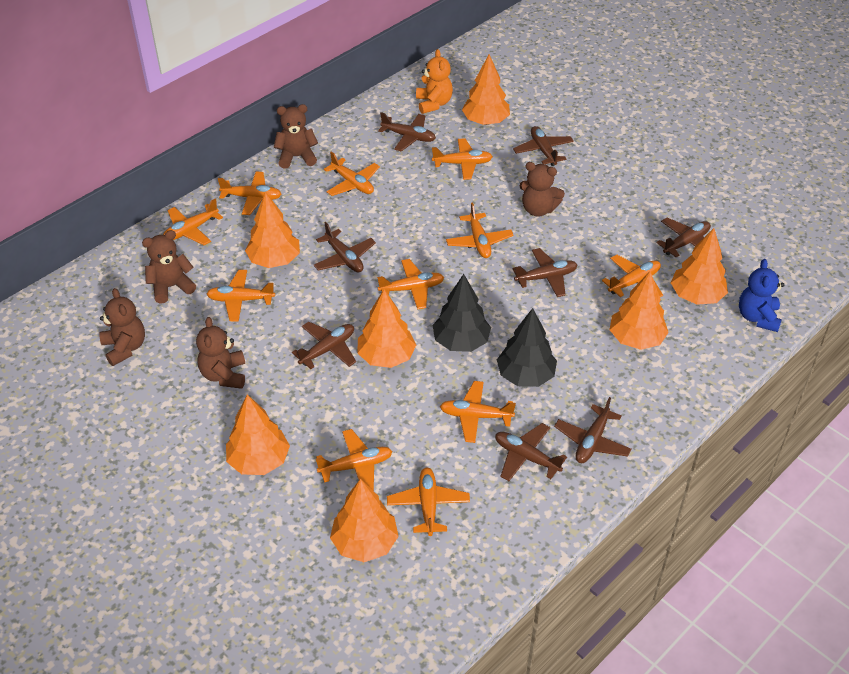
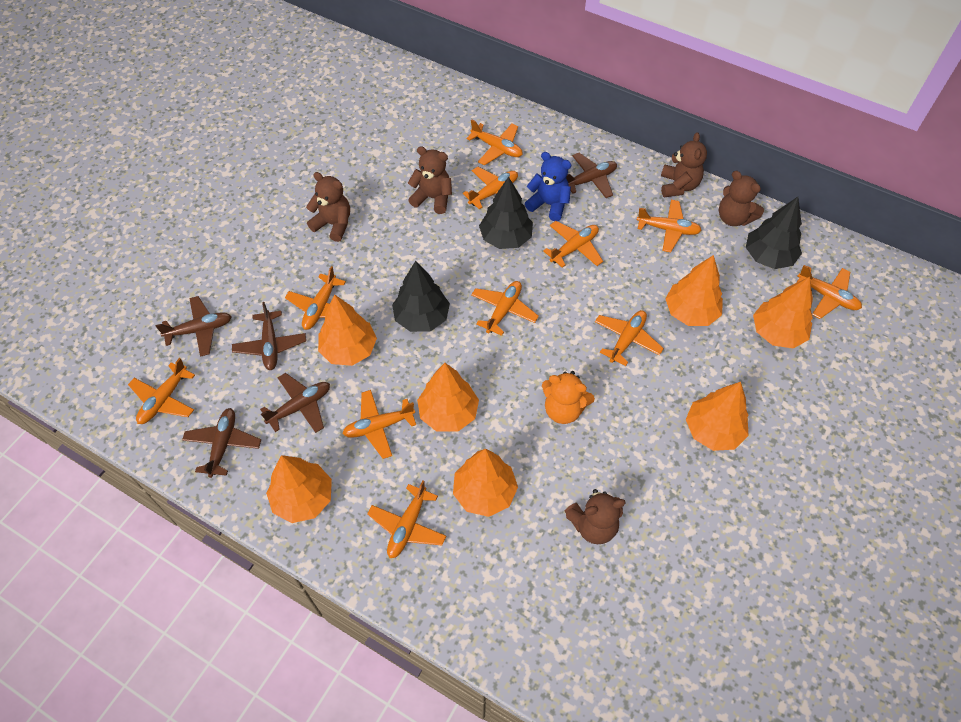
black tree: 2 -> 3
brown plane: 8 -> 5

